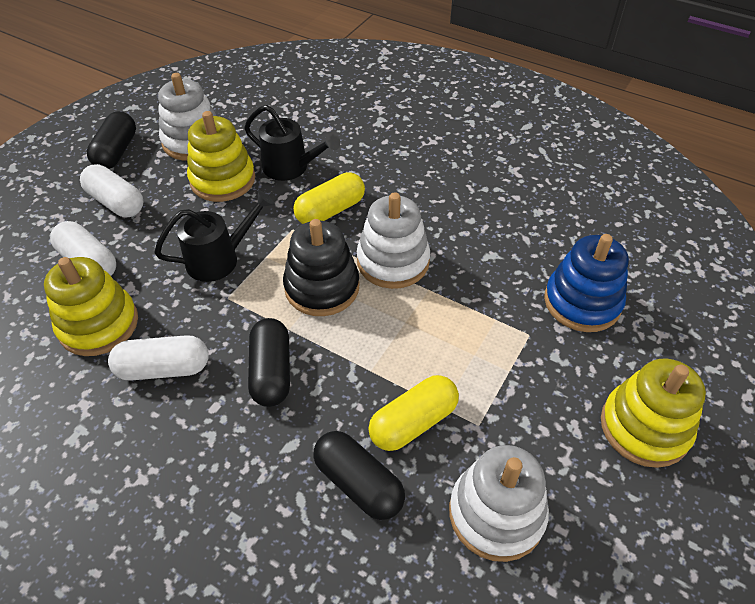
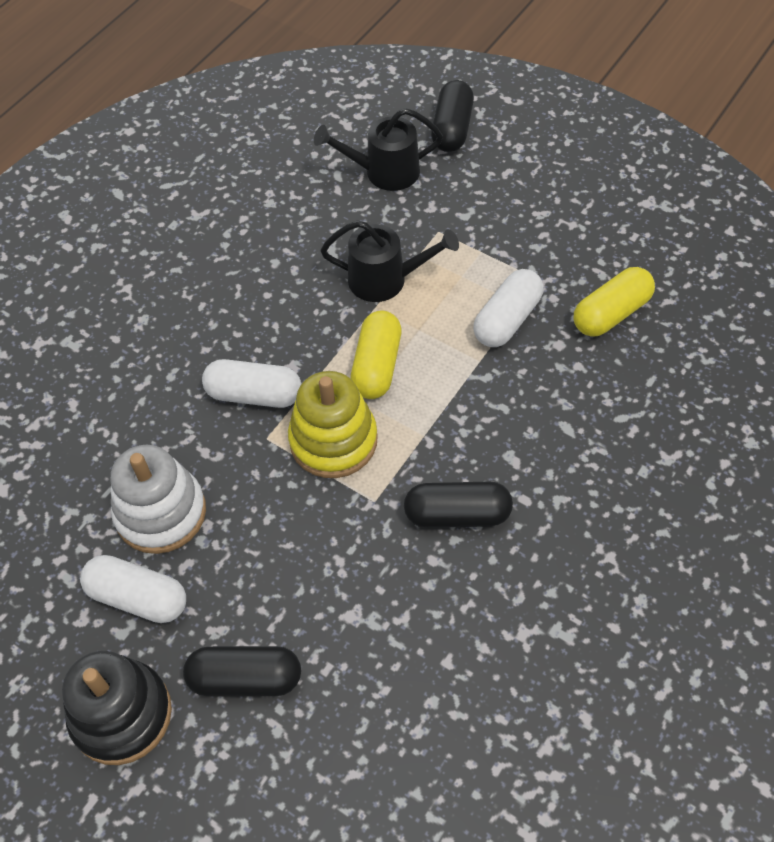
blue stacking toy: 1 -> 0
white stacking toy: 3 -> 1
yellow stacking toy: 3 -> 1

